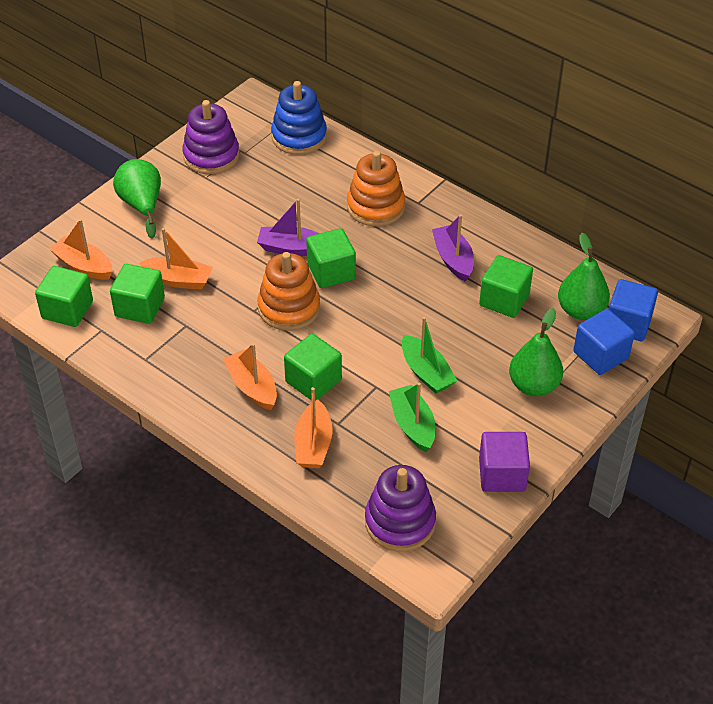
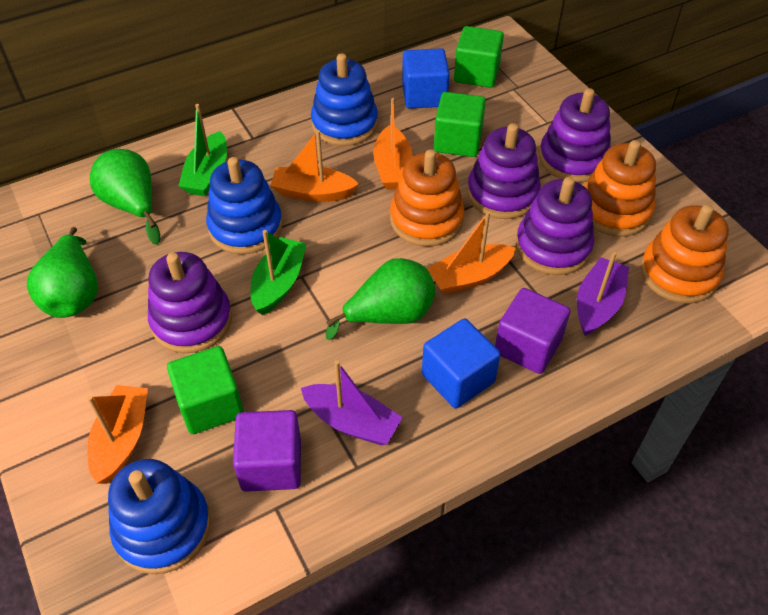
blue stacking toy: 1 -> 3
green cube: 5 -> 3
orange stacking toy: 2 -> 3
purple cube: 1 -> 2
purple stacking toy: 2 -> 4

